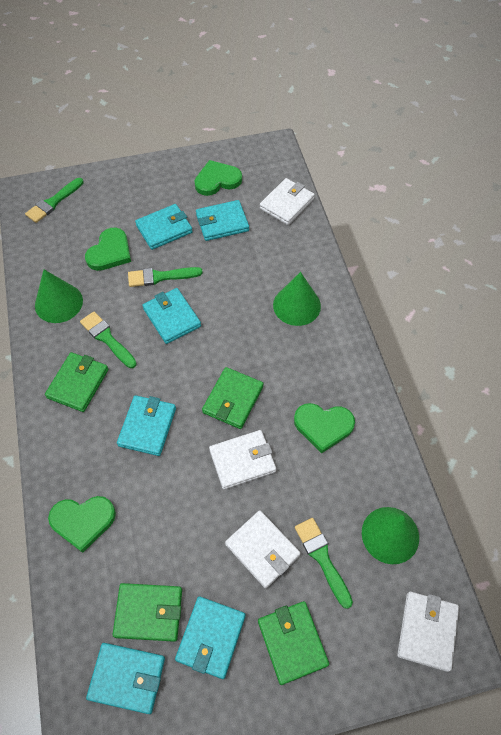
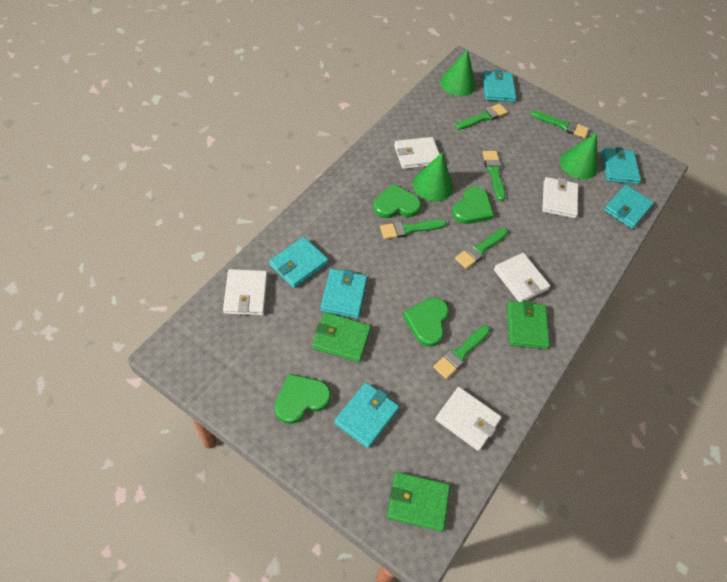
green brush: 4 -> 6
green wallet: 4 -> 3
white wallet: 4 -> 5

